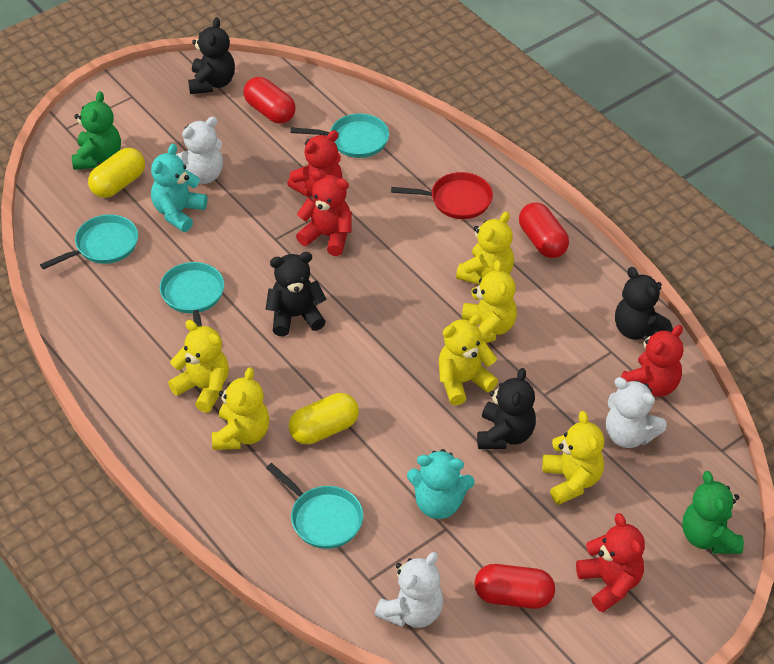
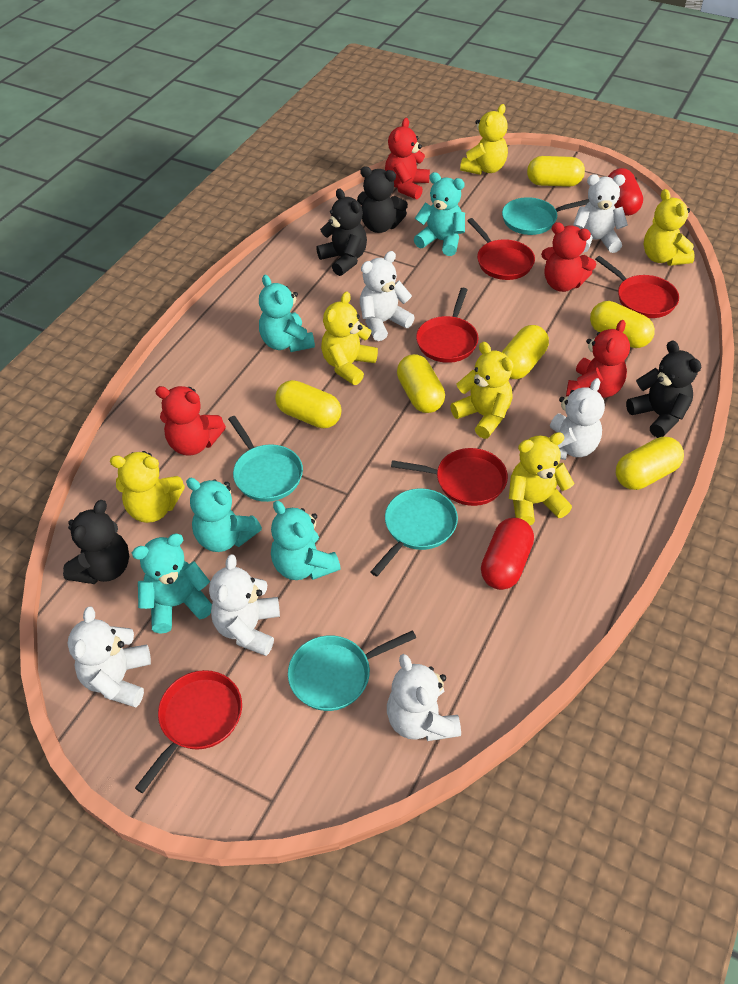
green teddy bear: 2 -> 0
red capsule: 3 -> 2
red pan: 1 -> 5
turquoise teddy bear: 2 -> 5
white teddy bear: 3 -> 6
yellow capsule: 2 -> 6

